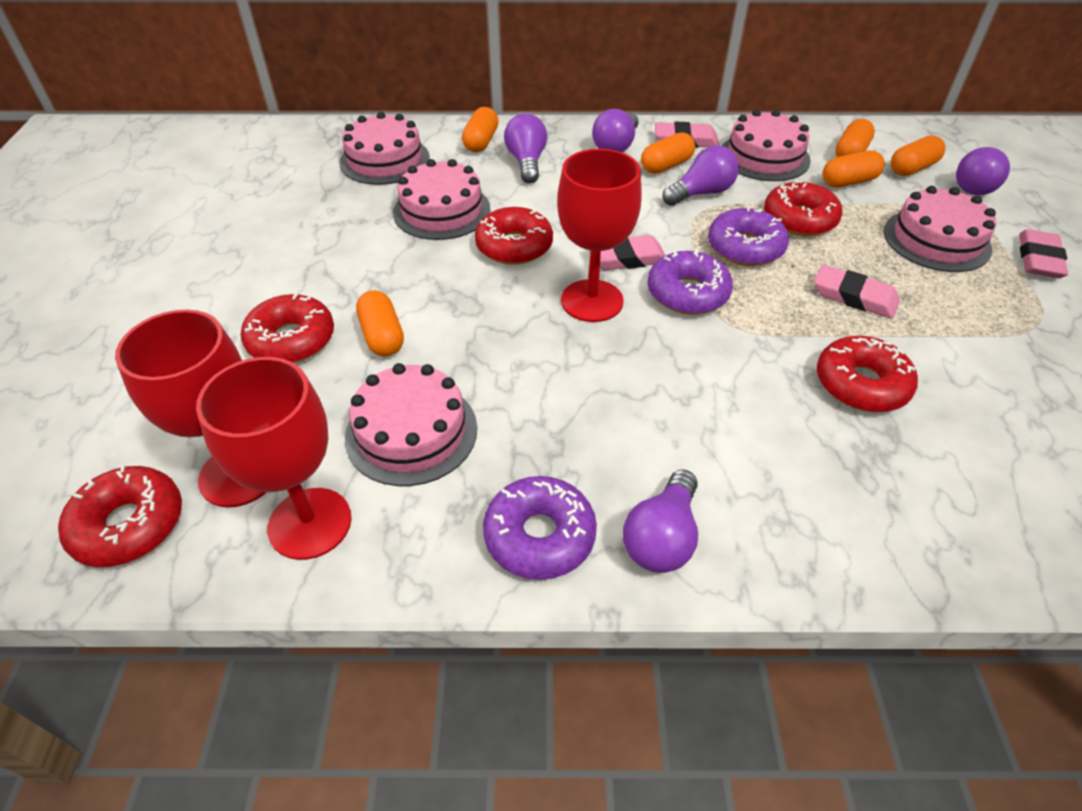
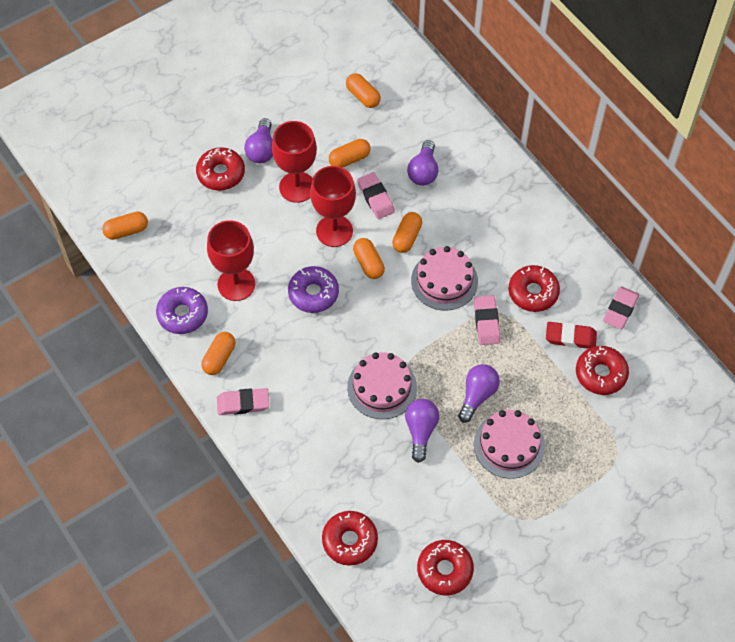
pink cake: 5 -> 3
purple donut: 3 -> 2
purple light bulb: 5 -> 4
red eraser: 0 -> 1

